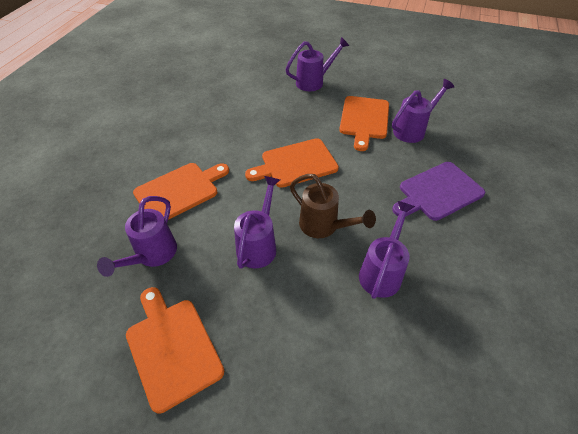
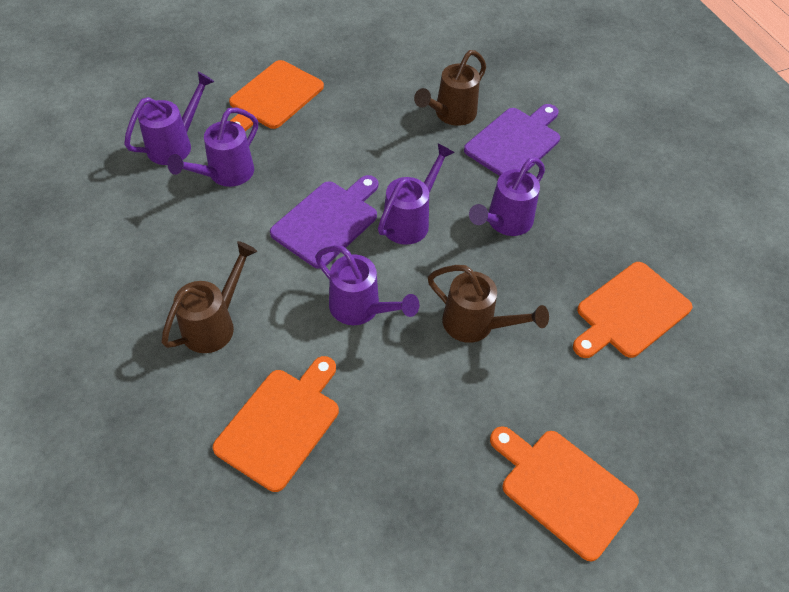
brown watering can: 1 -> 3
purple cutting board: 1 -> 2

